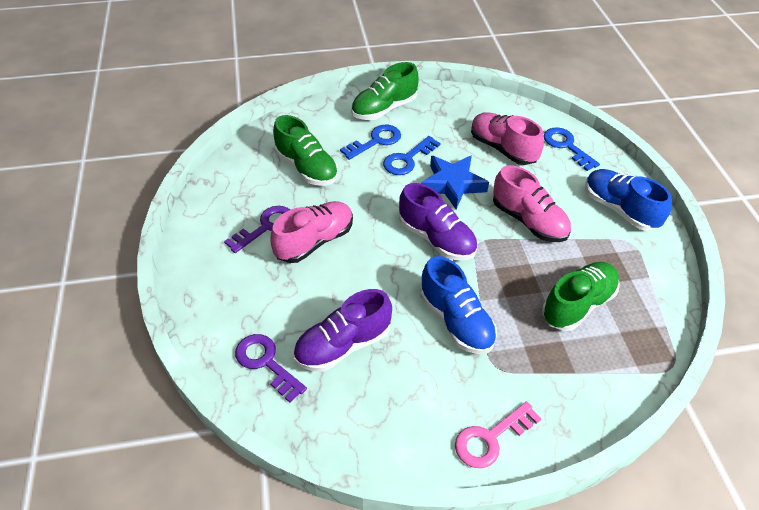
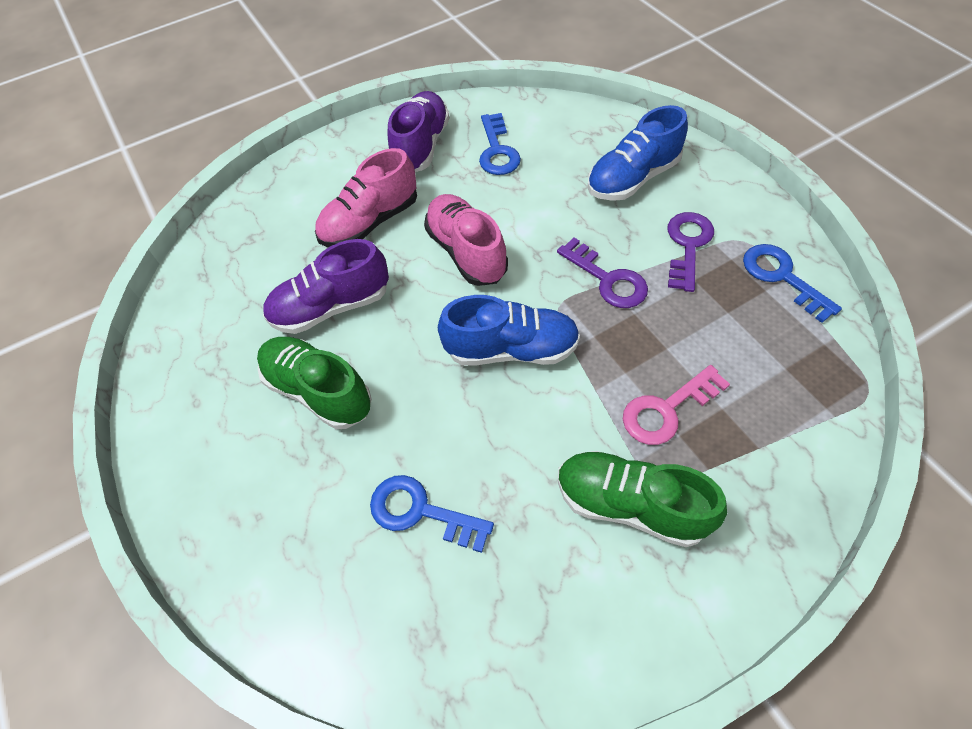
blue star: 1 -> 0
green shoe: 3 -> 2
pink shoe: 3 -> 2

